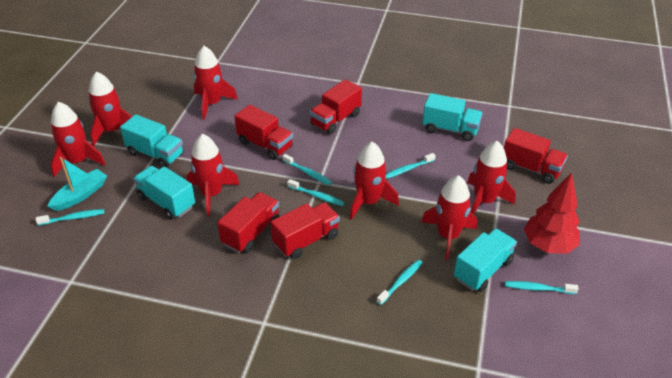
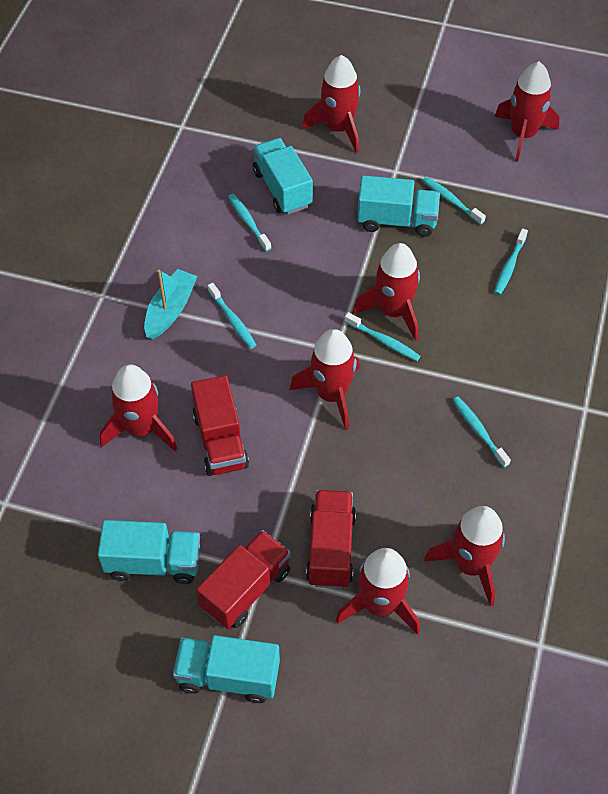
red tree: 1 -> 0
red truck: 5 -> 3

